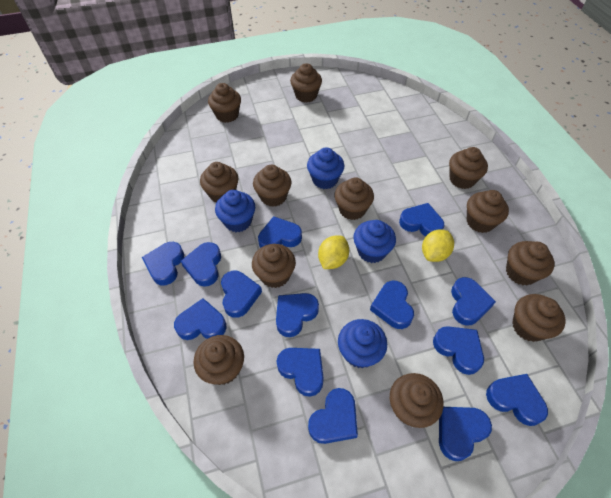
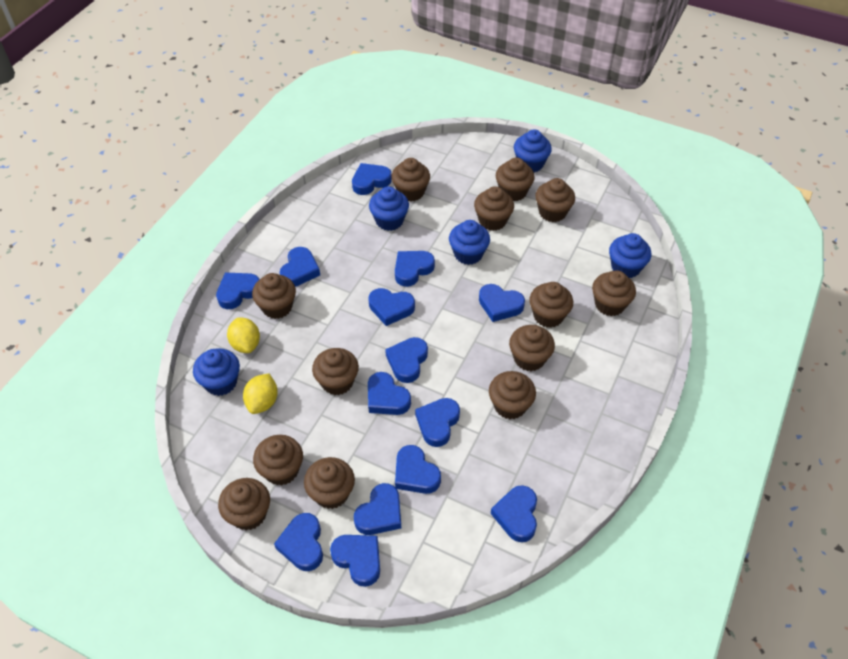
blue cupcake: 4 -> 5
brown cupcake: 12 -> 13

